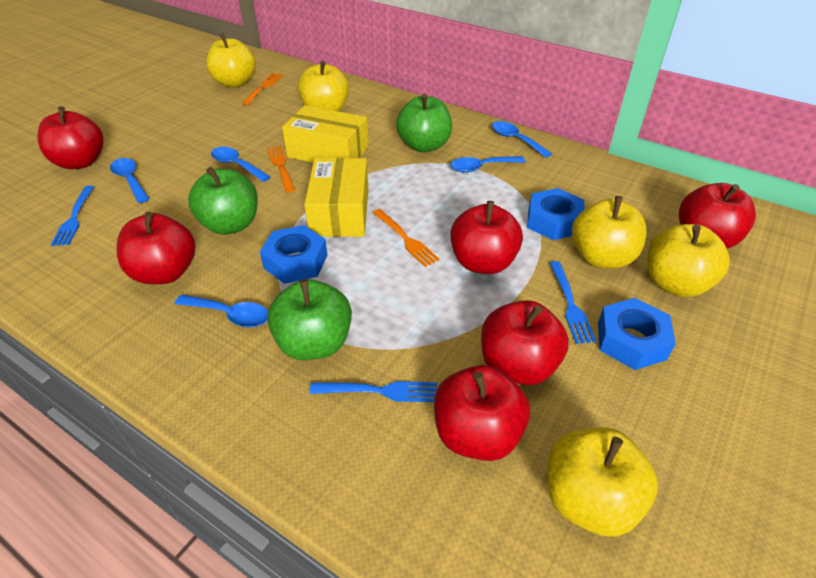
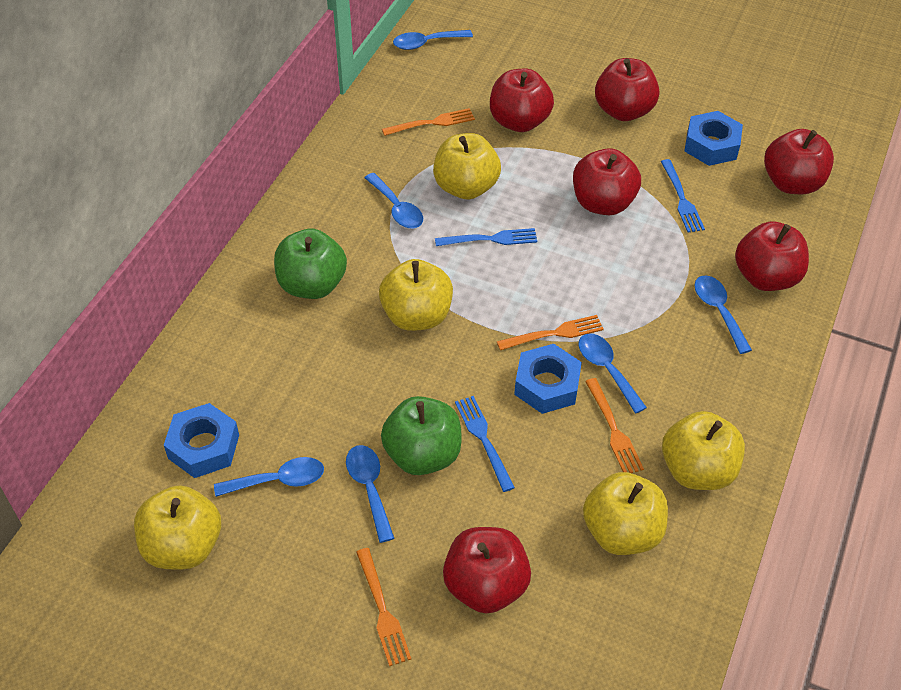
blue spoon: 5 -> 6
green apple: 3 -> 2
orange fork: 3 -> 4
yellow box: 2 -> 0

